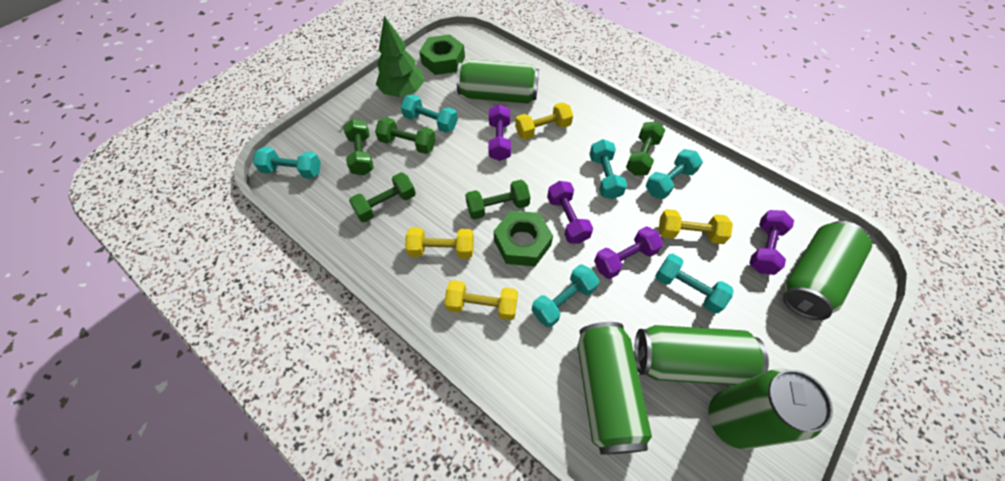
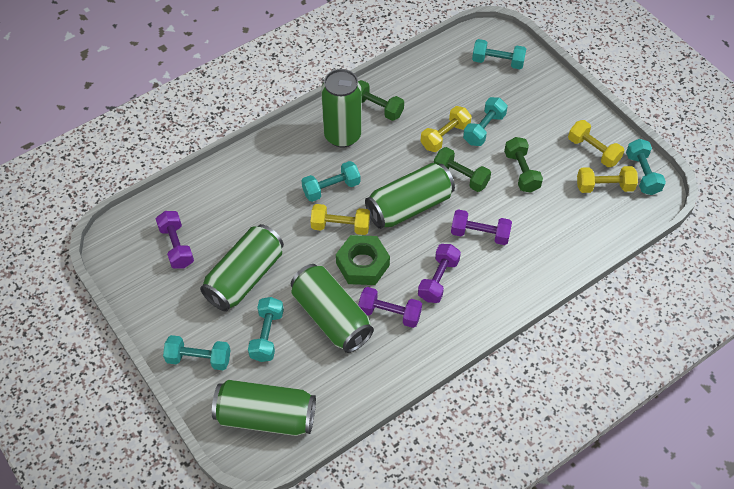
green dumbbell: 5 -> 3
green nut: 2 -> 1
green tree: 1 -> 0

